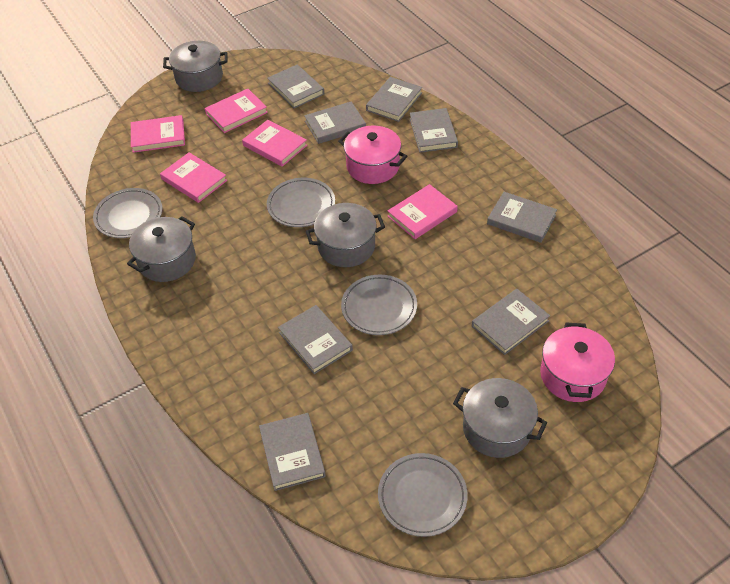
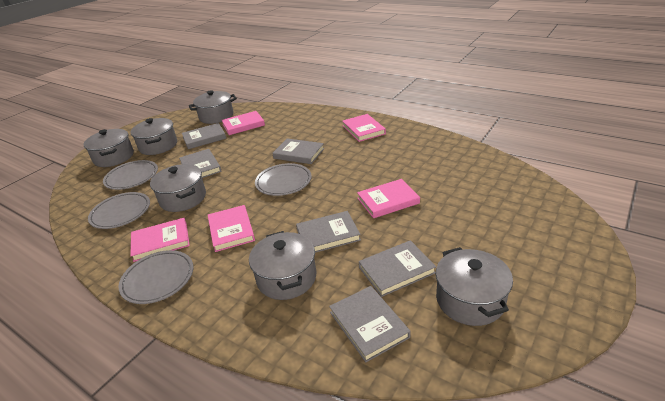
grey book: 8 -> 6
grey pot: 4 -> 6
pink pot: 2 -> 0

